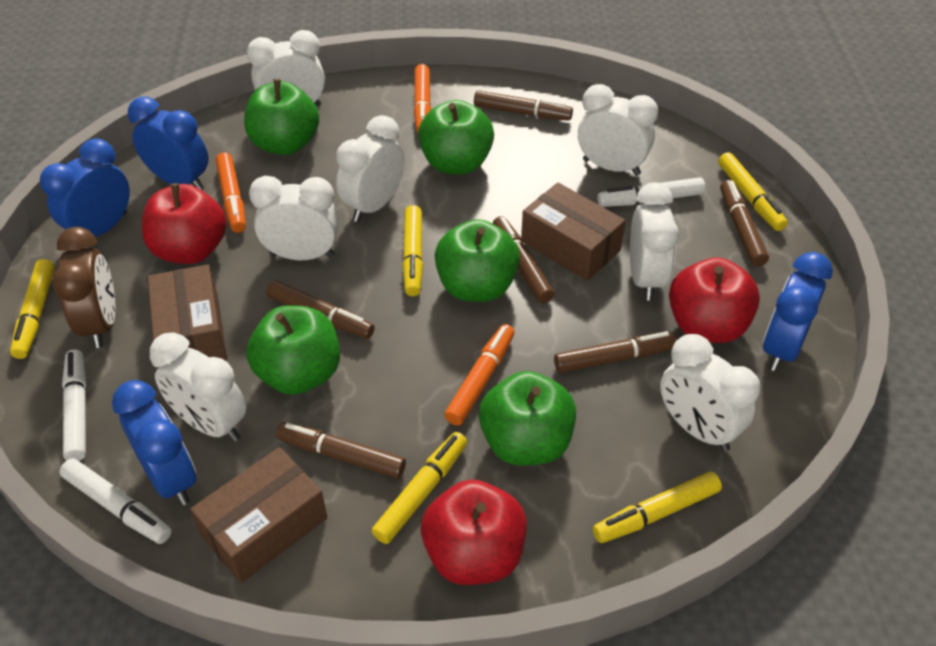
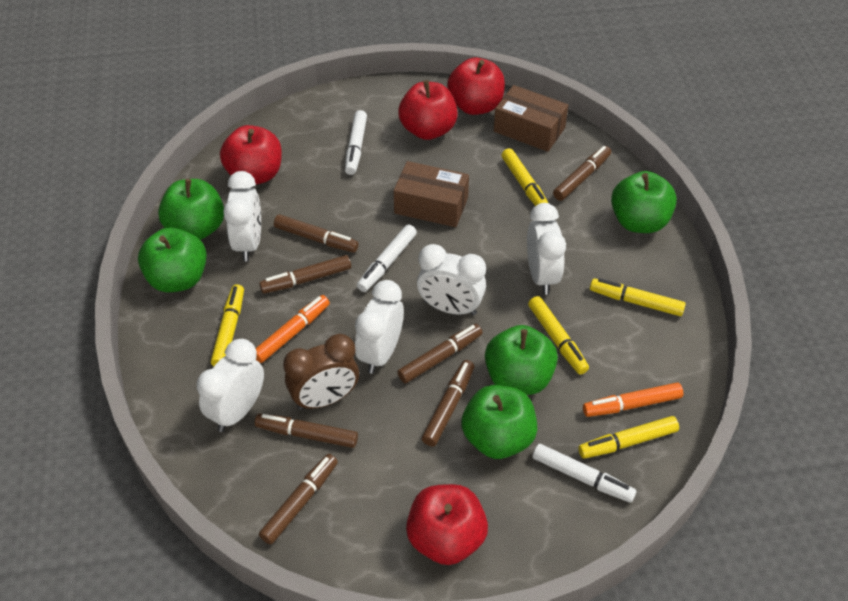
blue clock: 4 -> 0
brown box: 3 -> 2
brown marker: 6 -> 7
orange marker: 3 -> 2
red apple: 3 -> 4
white clock: 7 -> 5

